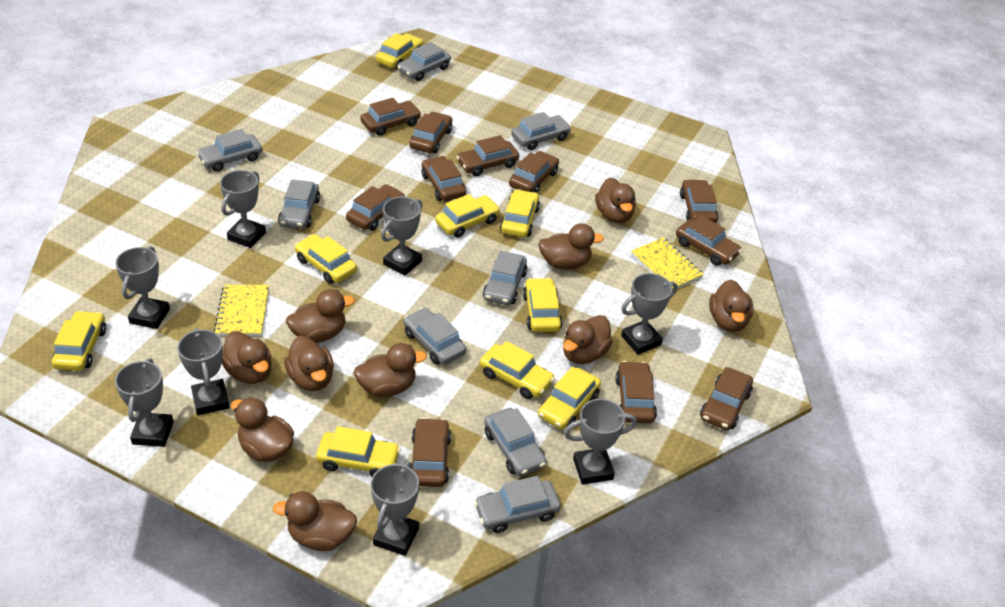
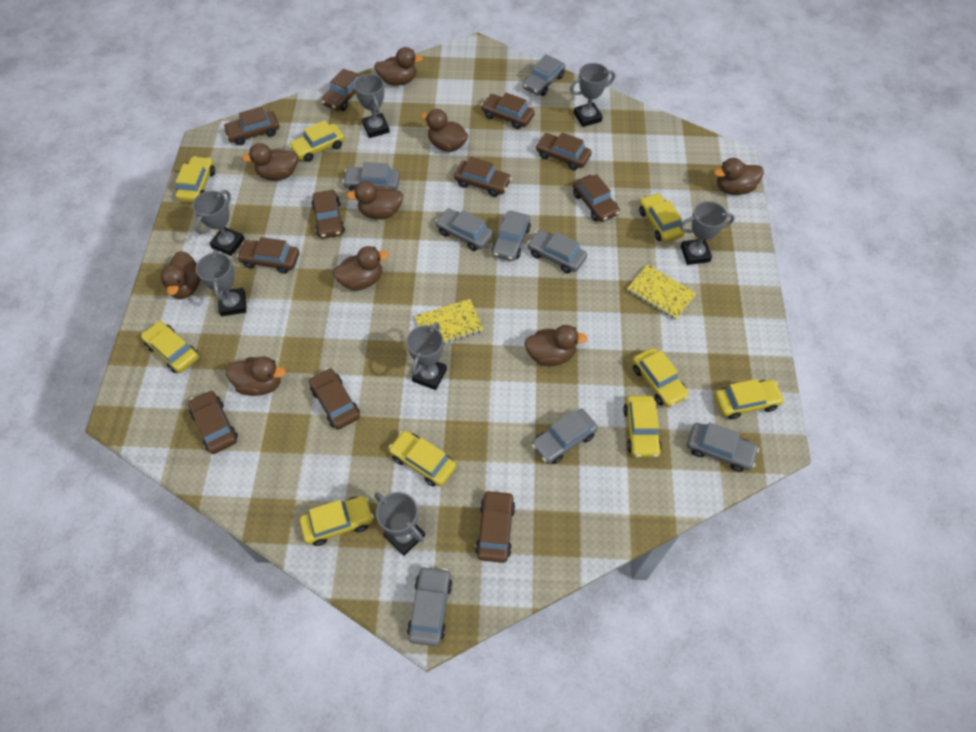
brown duck: 10 -> 9
grey trophy: 8 -> 7

